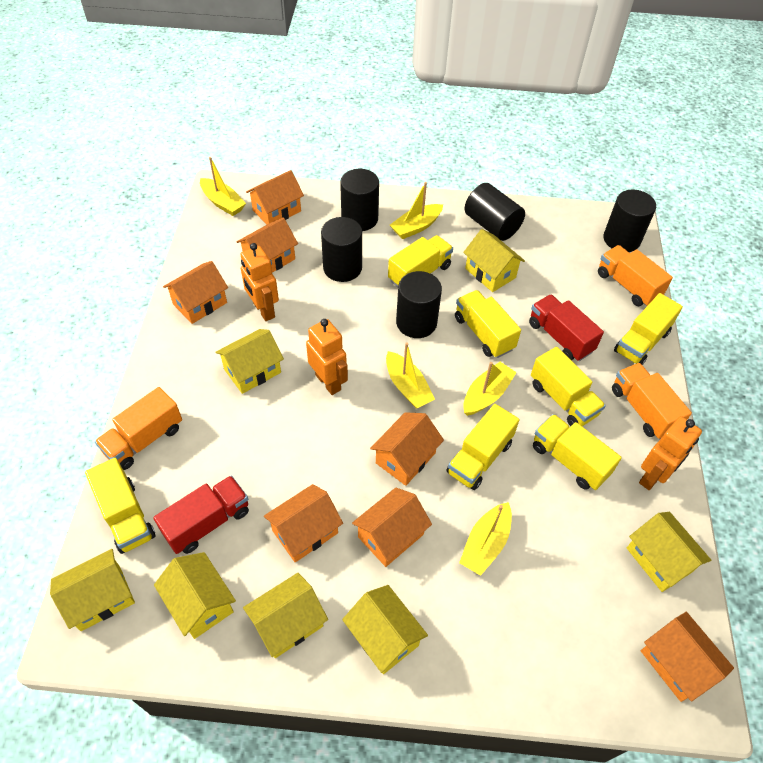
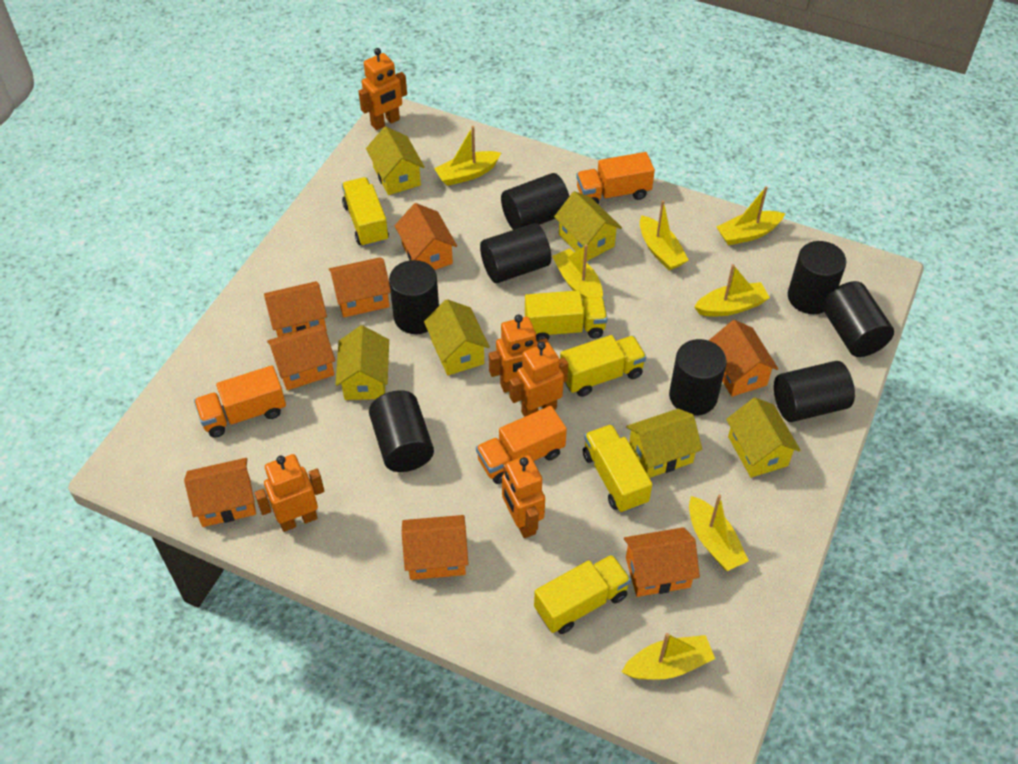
black cylinder: 5 -> 8
orange house: 7 -> 8
orange robot: 3 -> 5
red truck: 2 -> 0
yellow boat: 5 -> 7
yellow house: 7 -> 6
yellow truck: 7 -> 5

